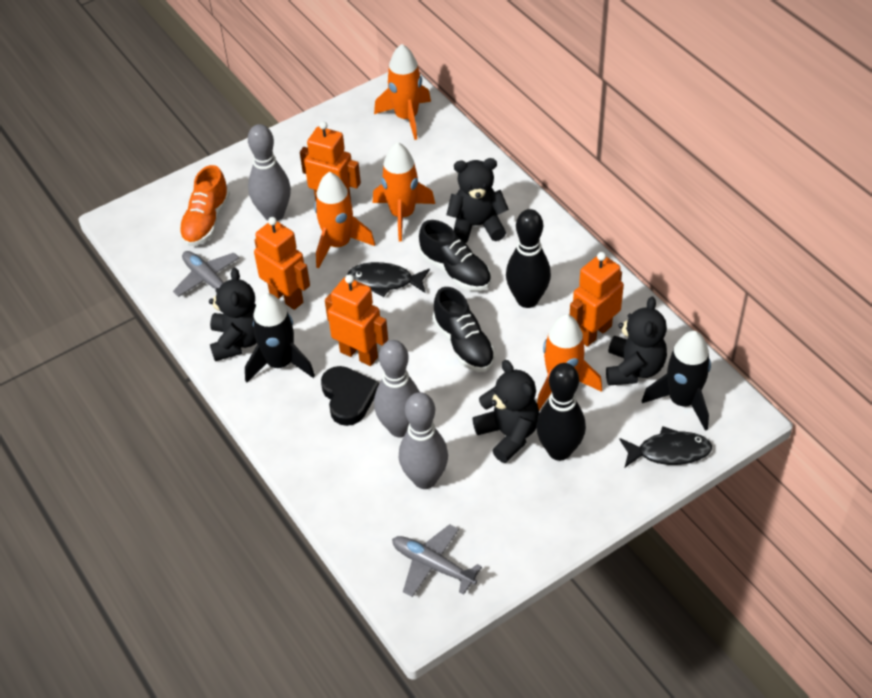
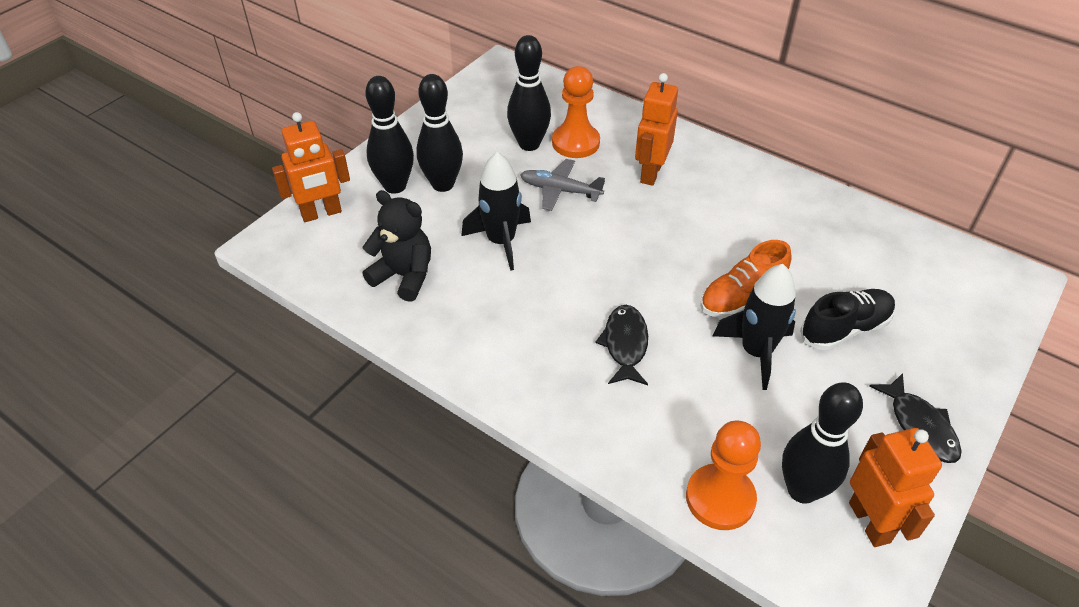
black bowling pin: 2 -> 4
black heart: 1 -> 0
black shoe: 2 -> 1
black teddy bear: 4 -> 1
grey bowling pin: 3 -> 0
grey plane: 2 -> 1
orange pawn: 0 -> 2
orange robot: 4 -> 3
orange rocket: 4 -> 0

